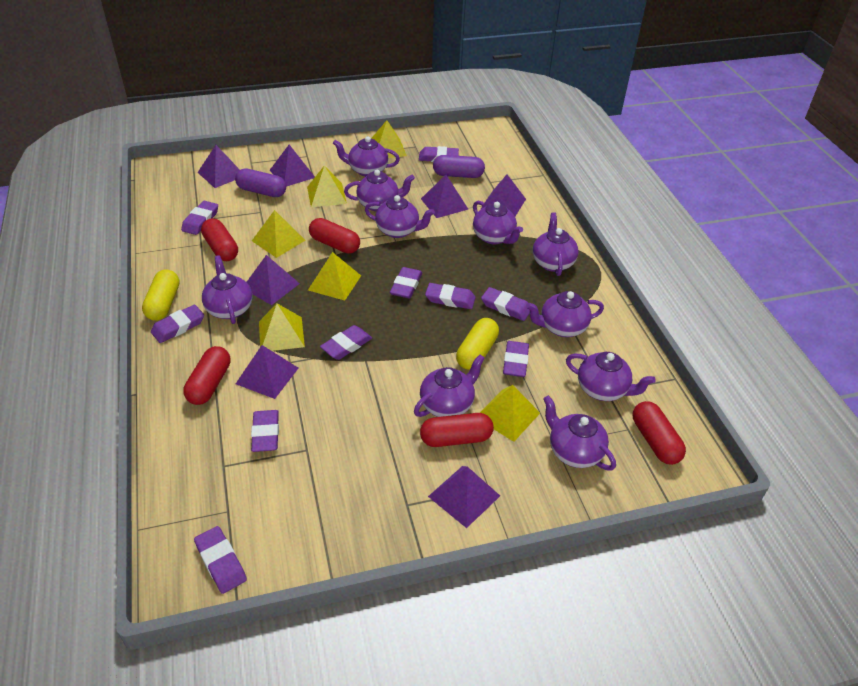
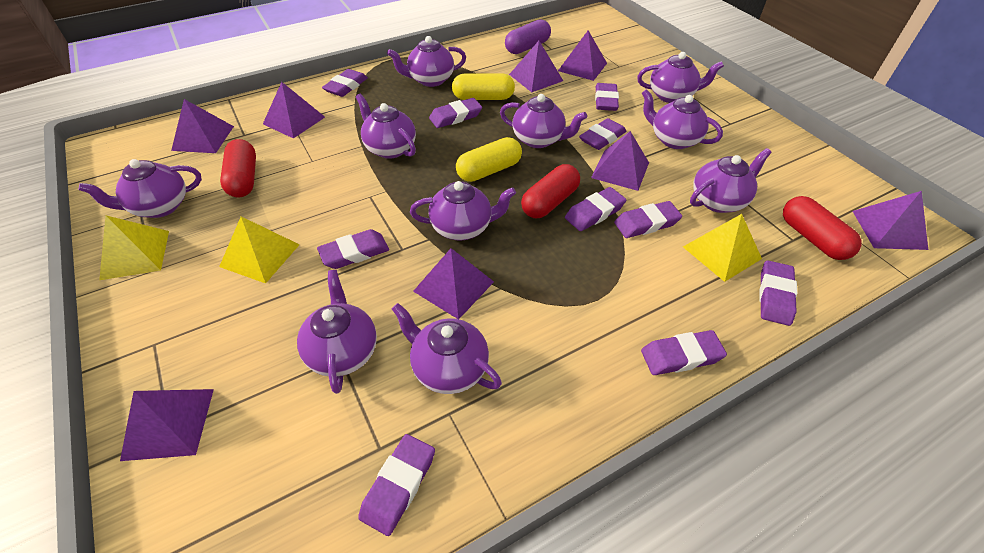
purple capsule: 2 -> 1
purple pyramid: 7 -> 8
red capsule: 5 -> 3
yellow pyramid: 6 -> 3

